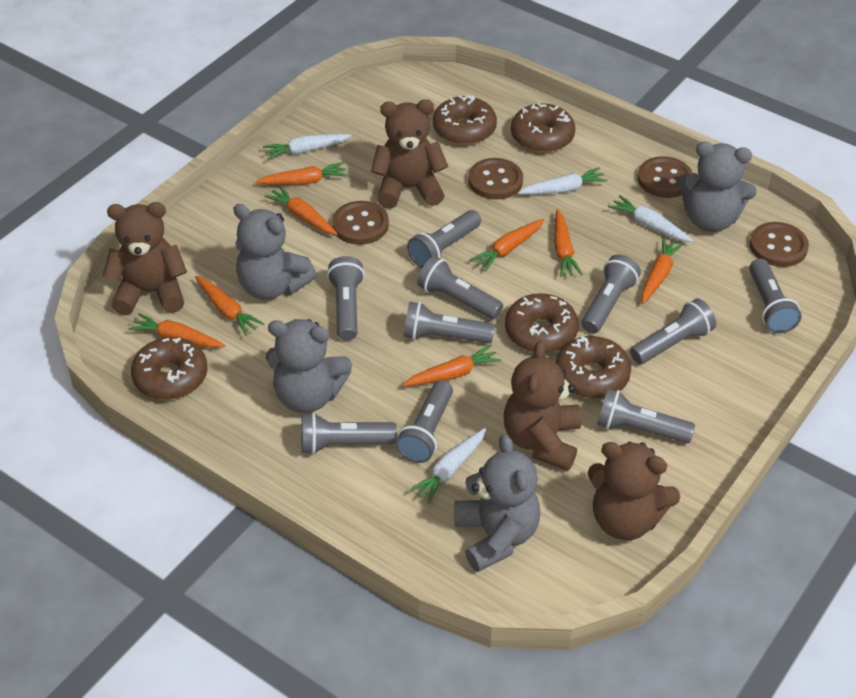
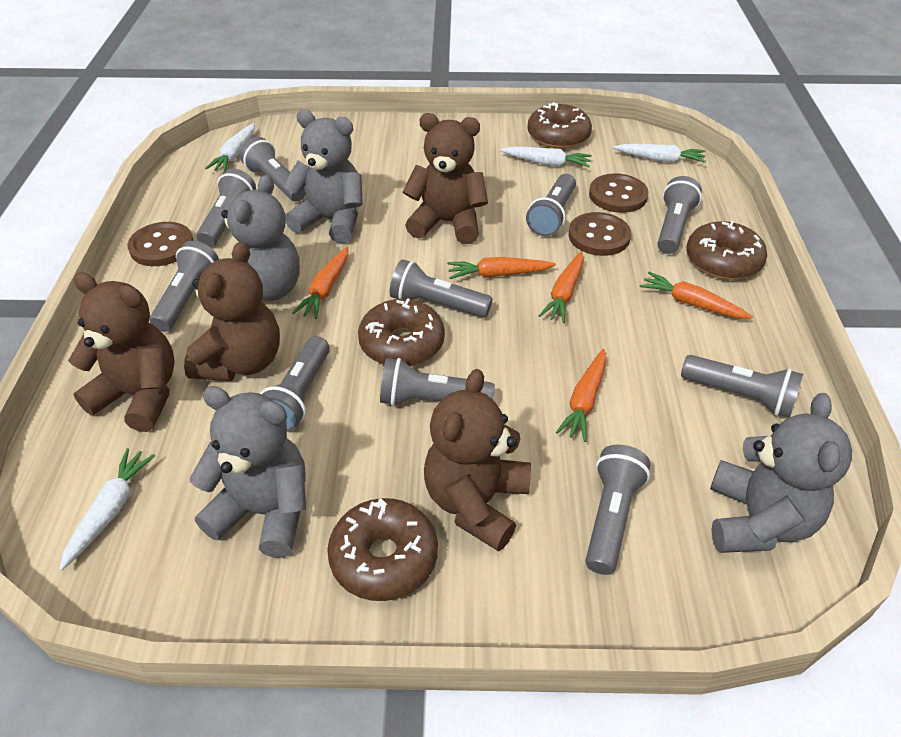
brown button: 4 -> 3
brown donut: 5 -> 4
orange carrot: 8 -> 5

